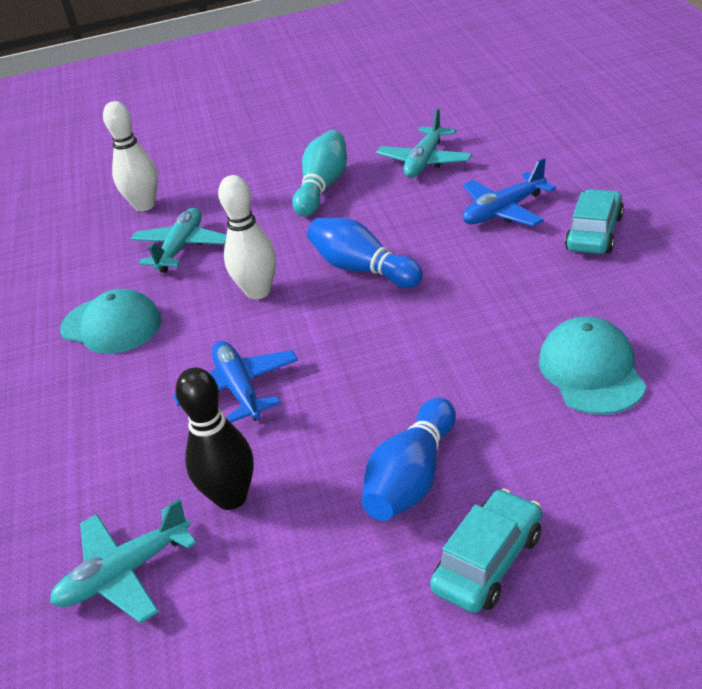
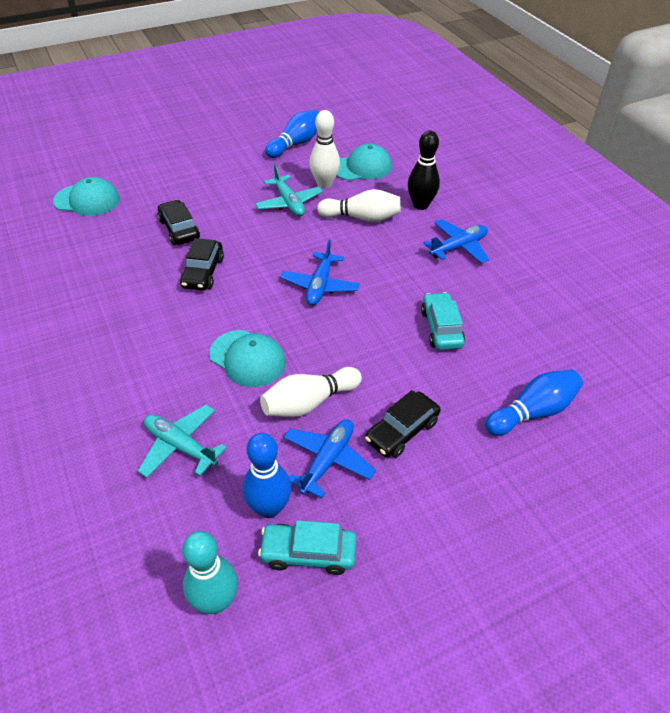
black car: 0 -> 3
blue bowling pin: 2 -> 3
blue plane: 2 -> 3
turquoise cap: 2 -> 3
turquoise plane: 3 -> 2
white bowling pin: 2 -> 3

